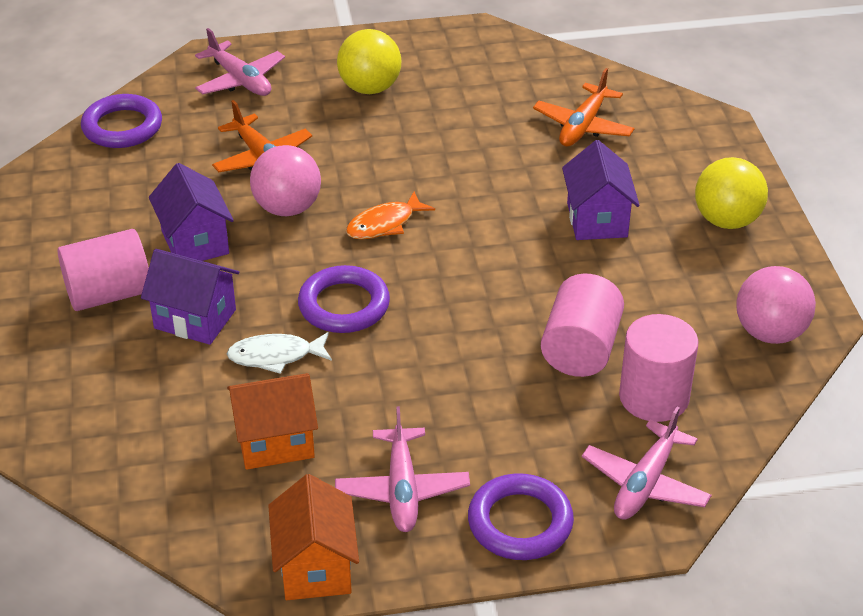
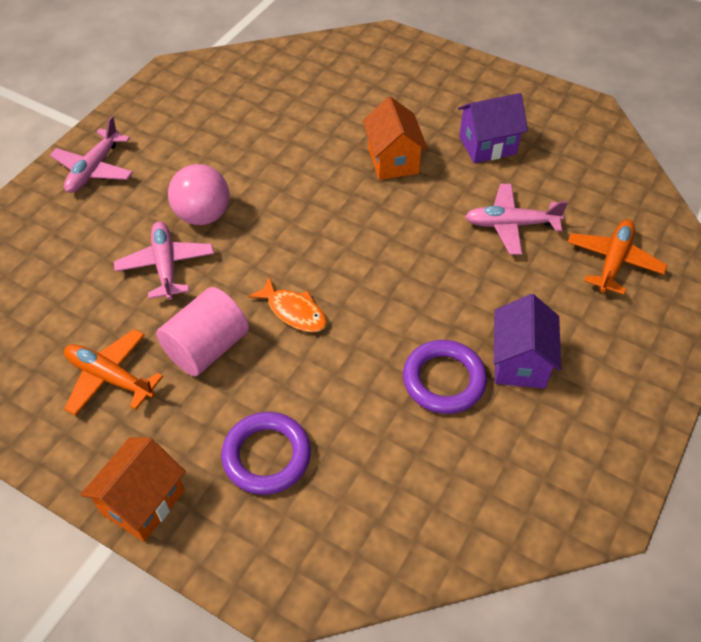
pink ball: 2 -> 1
pink cylinder: 3 -> 1
purple house: 3 -> 2
purple ring: 3 -> 2
white fish: 1 -> 0
yellow ball: 2 -> 0

